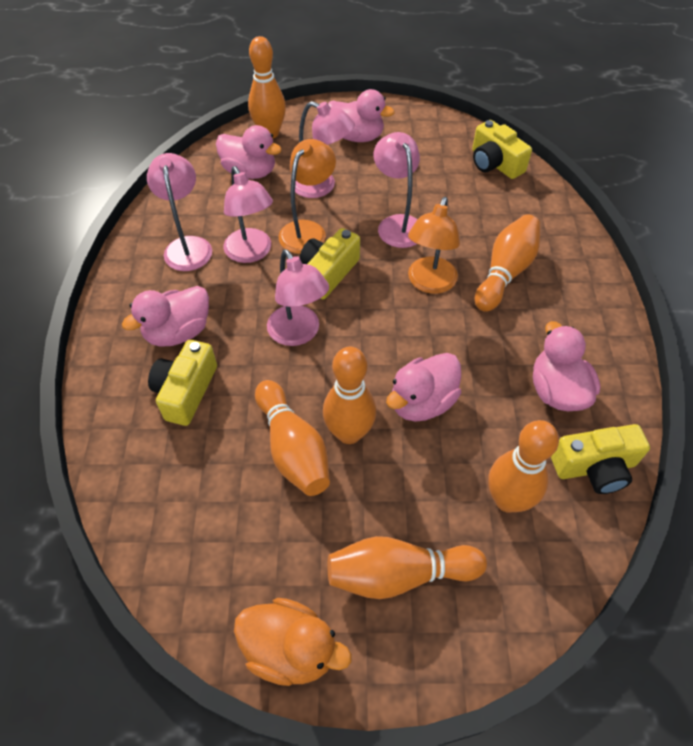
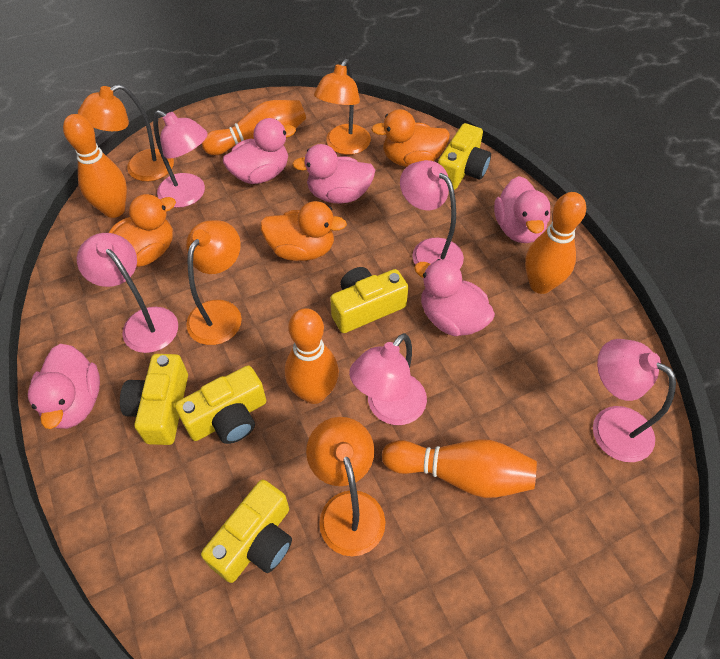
orange bowling pin: 6 -> 5
orange duck: 1 -> 3
orange lamp: 2 -> 4
yellow camera: 4 -> 5

